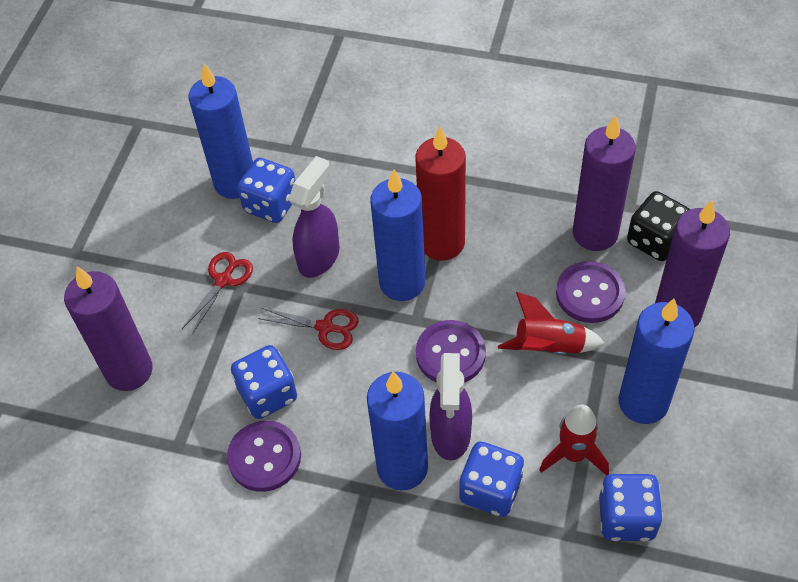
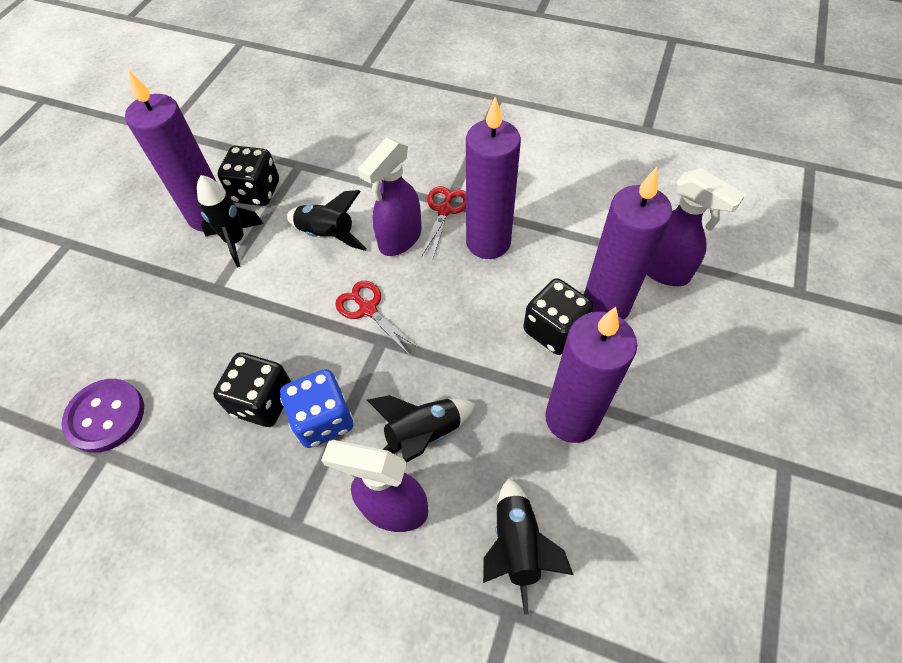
black dice: 1 -> 3
black rocket: 0 -> 4
blue candle: 4 -> 0
blue dice: 4 -> 1
purple button: 3 -> 1
purple candle: 3 -> 4
purple spray bottle: 2 -> 3
red candle: 1 -> 0
red rocket: 2 -> 0

